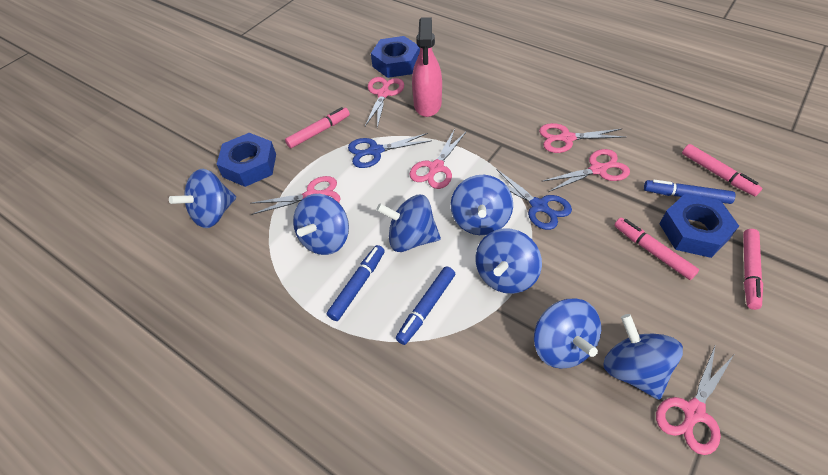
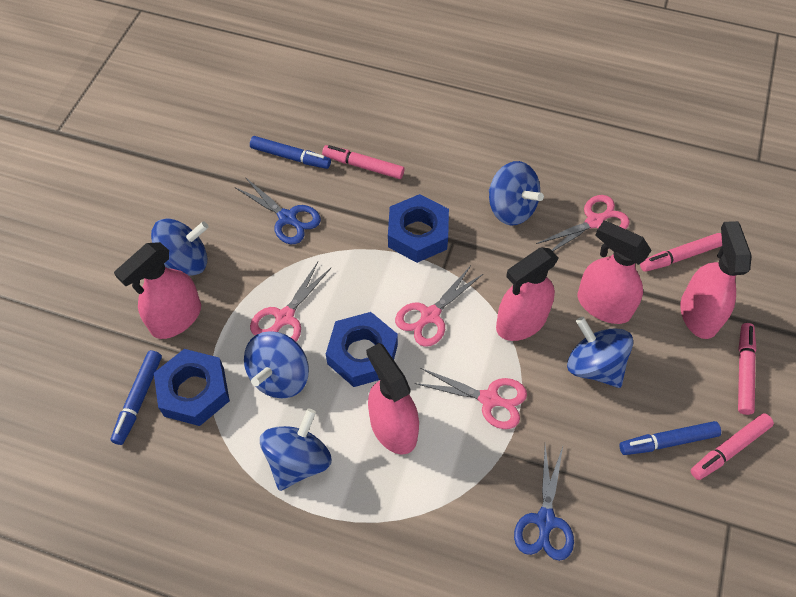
blue spinning top: 7 -> 5
pink scissors: 6 -> 4
pink spray bottle: 1 -> 5

